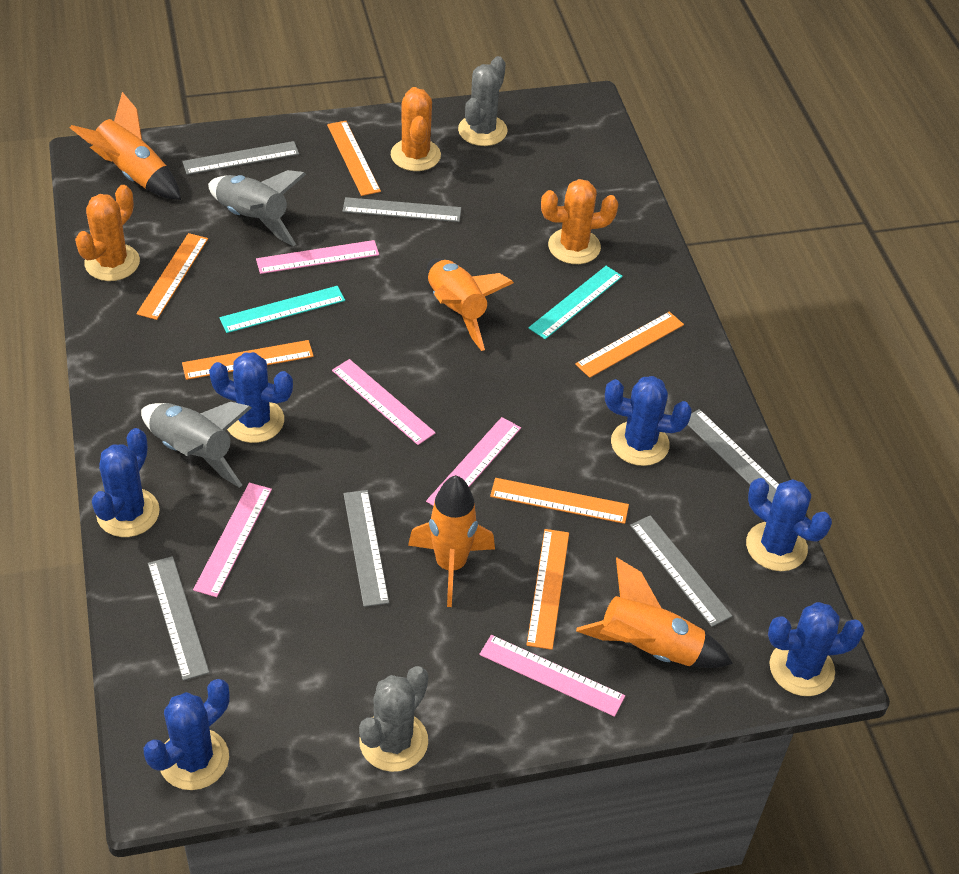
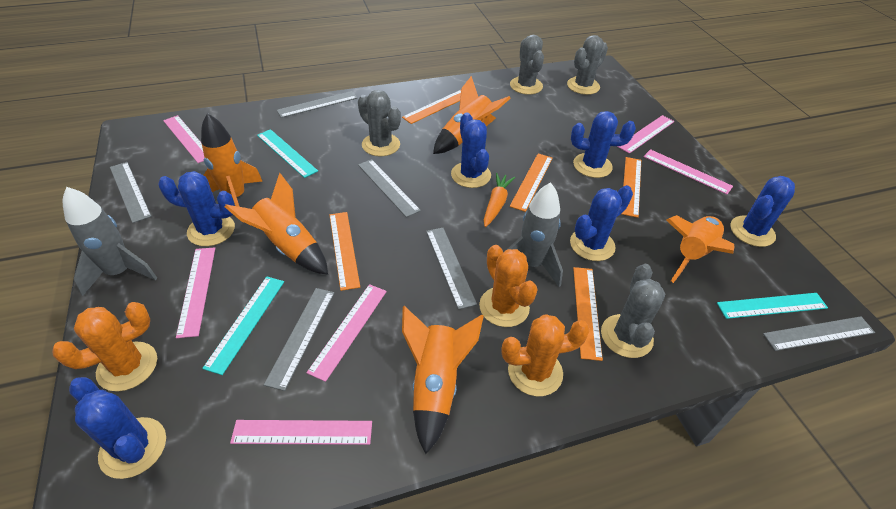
grey cactus: 2 -> 4
orange carrot: 0 -> 1
orange rocket: 4 -> 5
orange ruler: 6 -> 5
pink ruler: 5 -> 6
turquoise ruler: 2 -> 3

